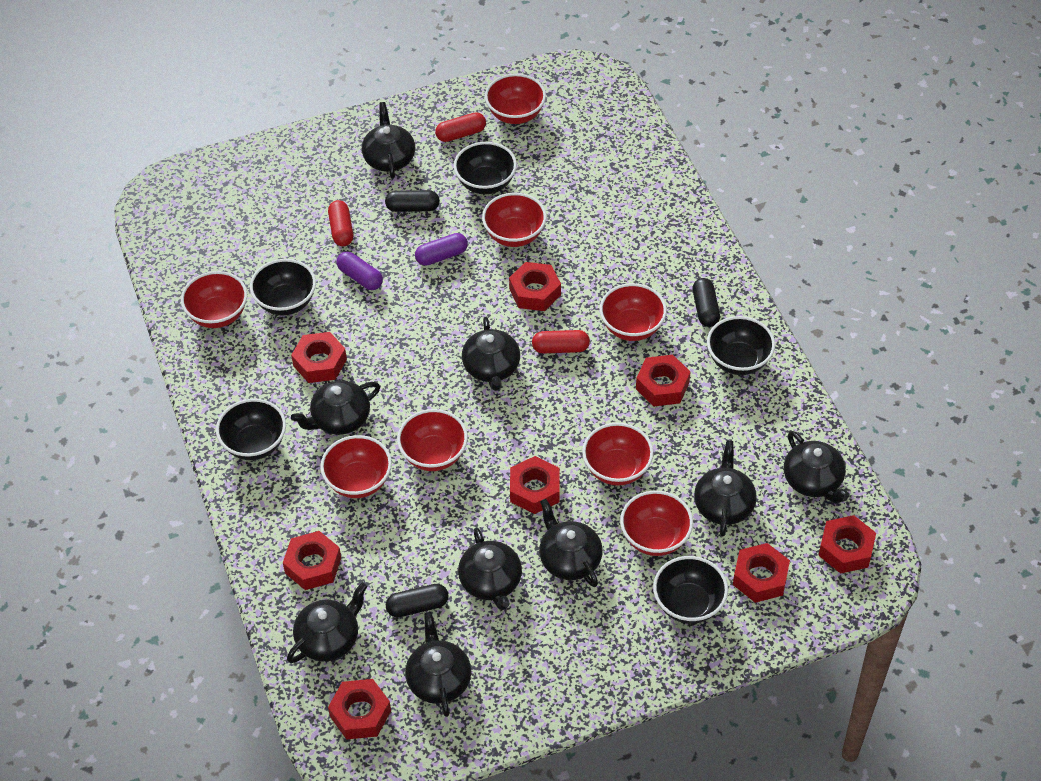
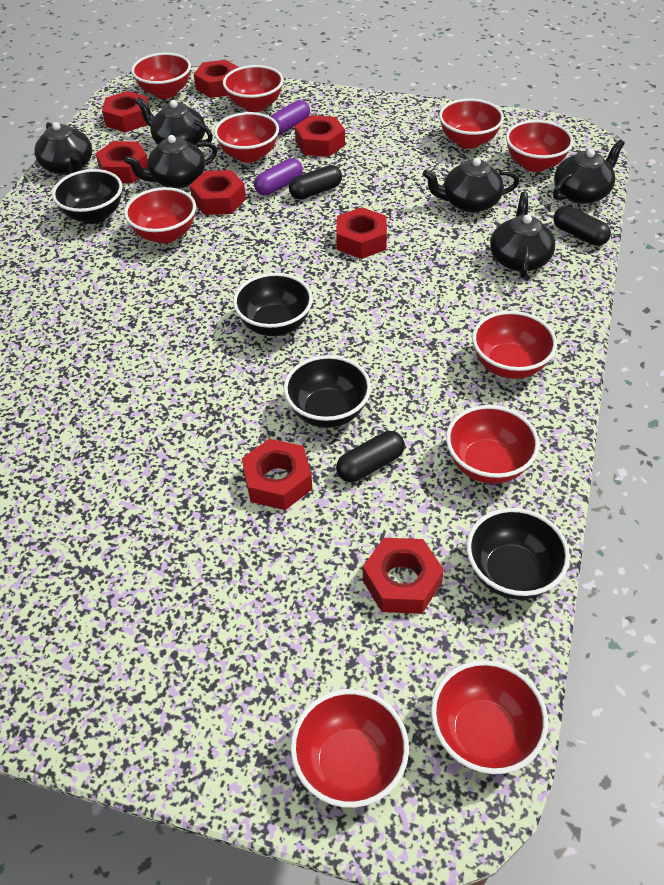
black bowl: 5 -> 4
black teapot: 9 -> 6
red bowl: 8 -> 10
red capsule: 3 -> 0

